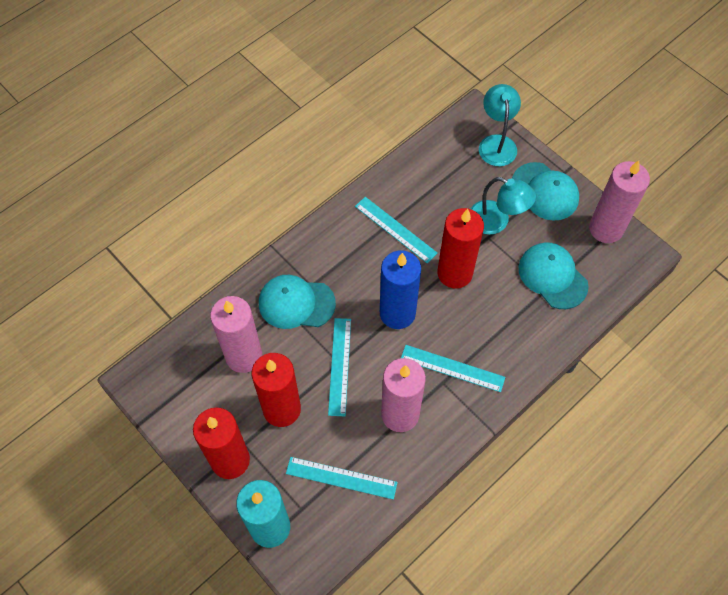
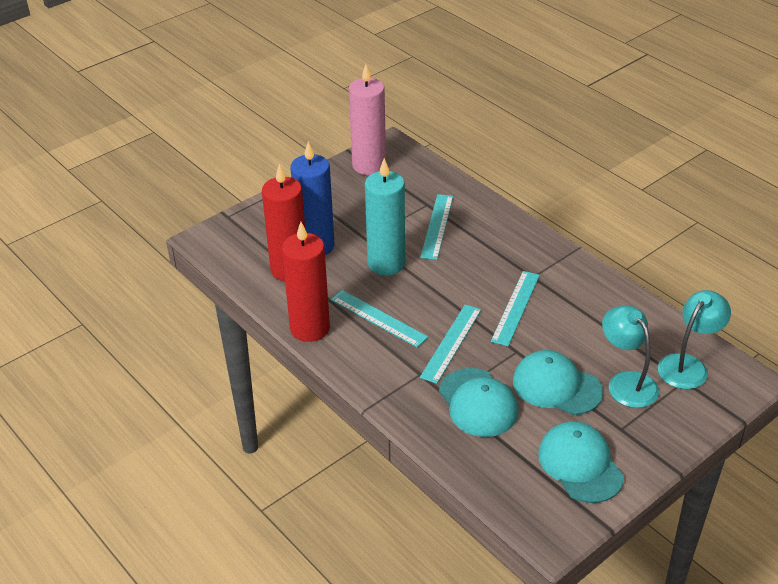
pink candle: 3 -> 1
red candle: 3 -> 2

